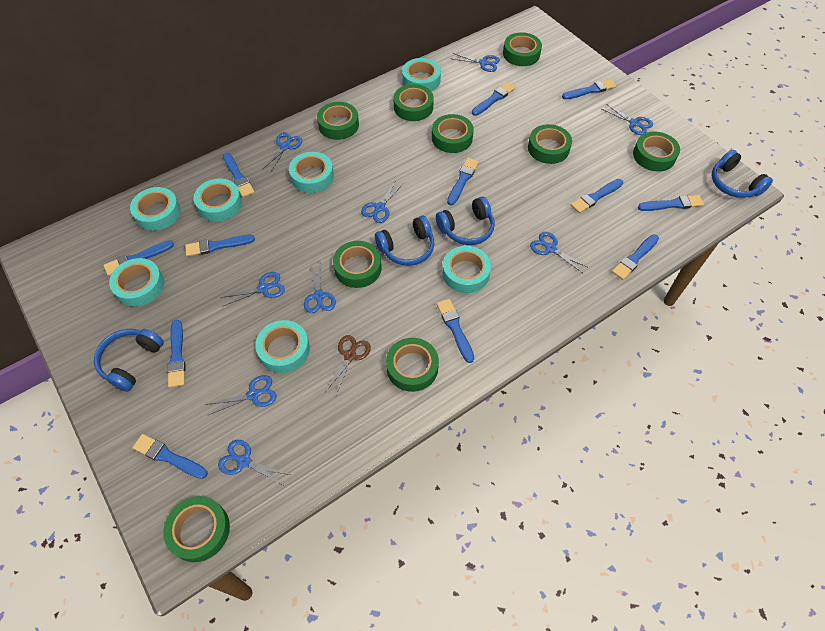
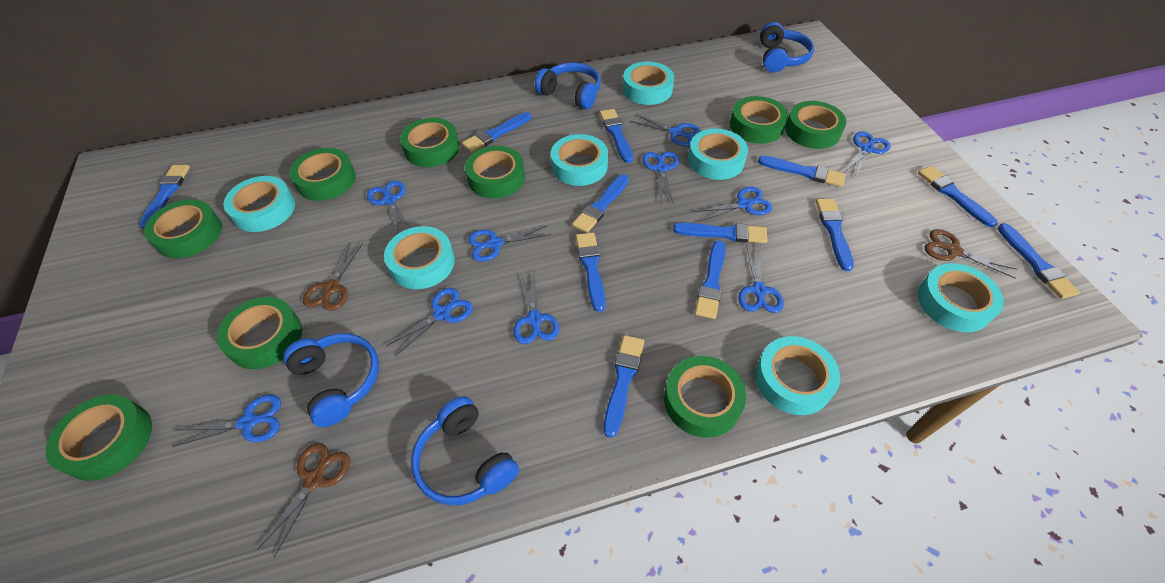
blue scissors: 9 -> 10
brown scissors: 1 -> 3

